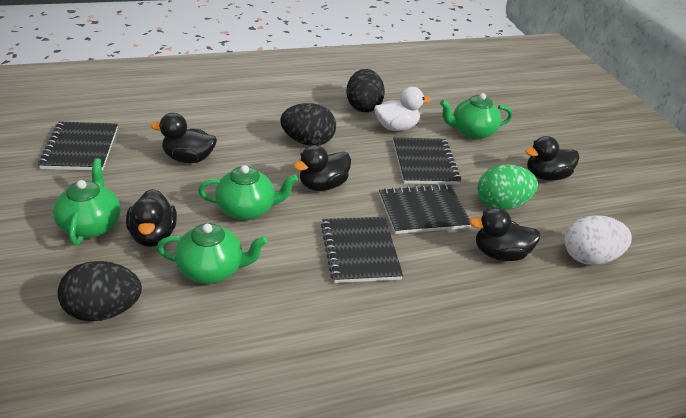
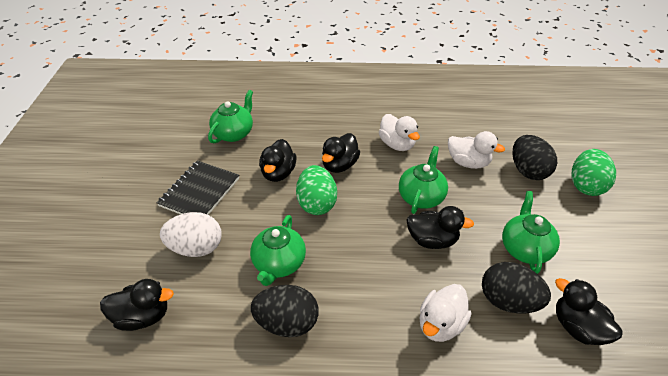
black notebook: 4 -> 1
green egg: 1 -> 2
white duck: 1 -> 3

